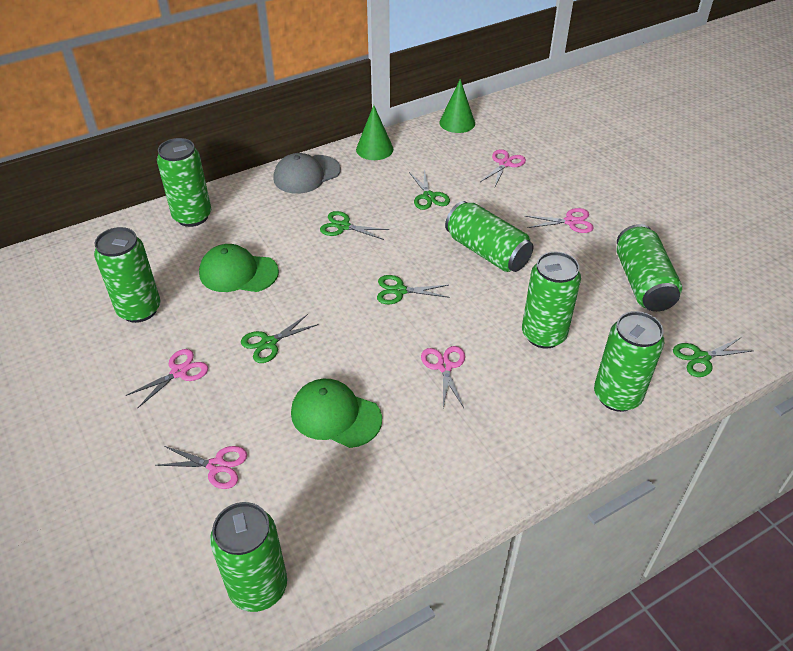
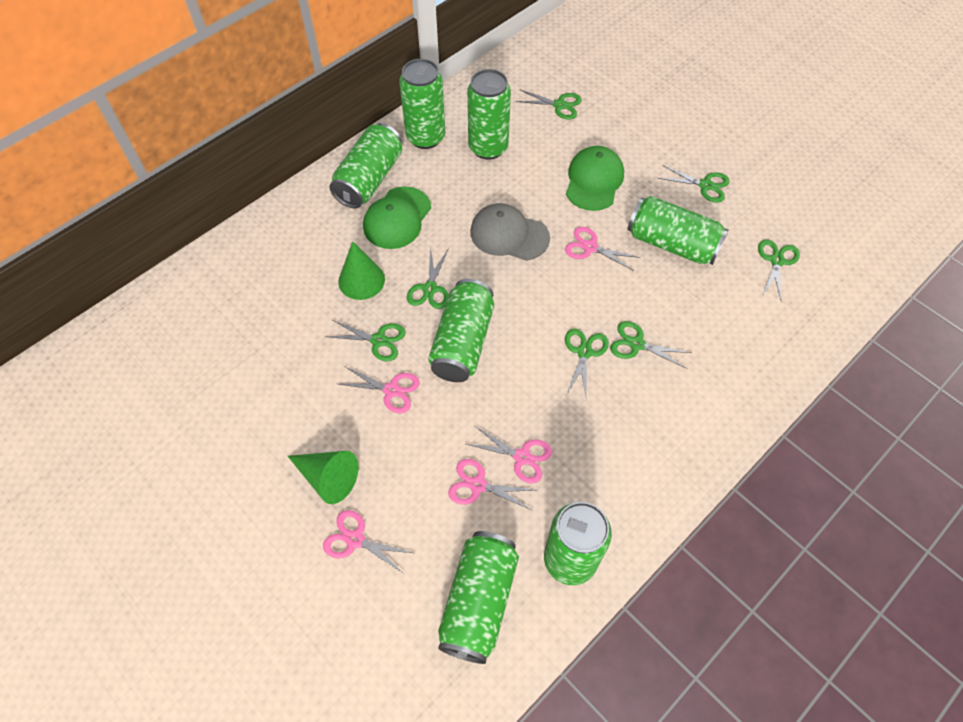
green scissors: 5 -> 7

